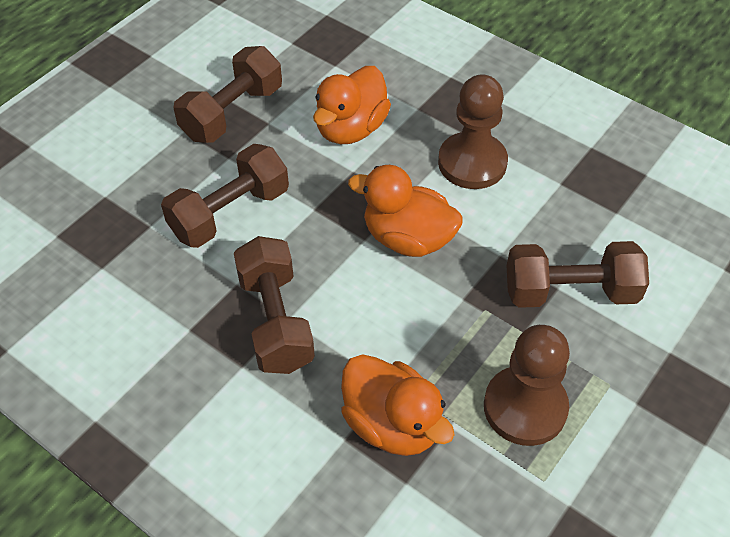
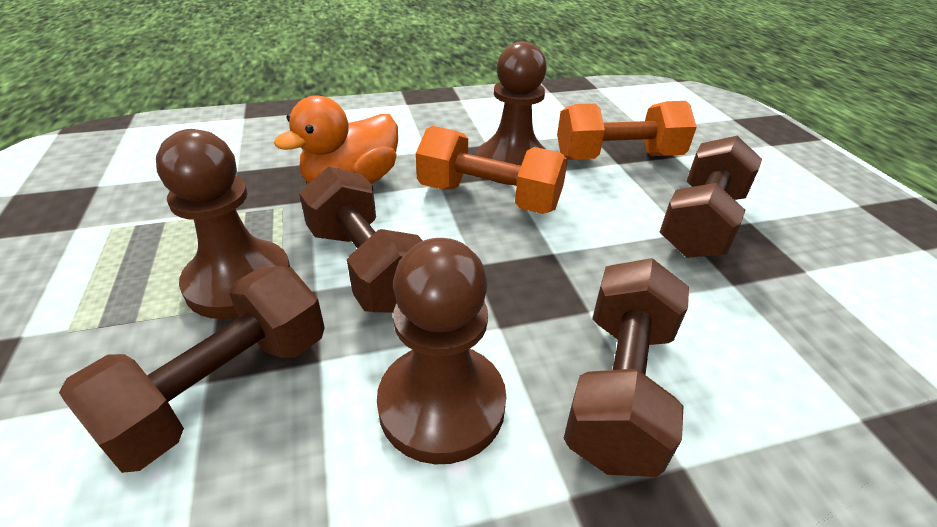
brown pawn: 2 -> 3
orange duck: 3 -> 1
orange dumbbell: 0 -> 2

